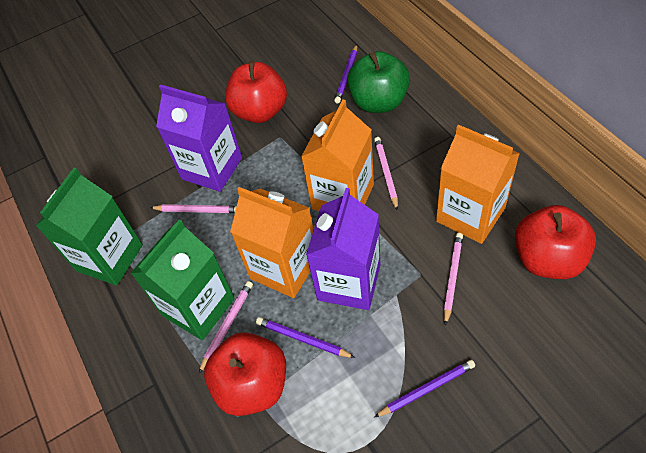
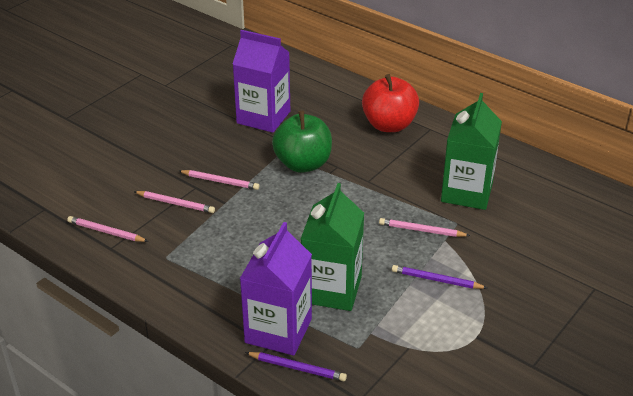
orange carton: 3 -> 0
purple pencil: 3 -> 2
red apple: 3 -> 1

